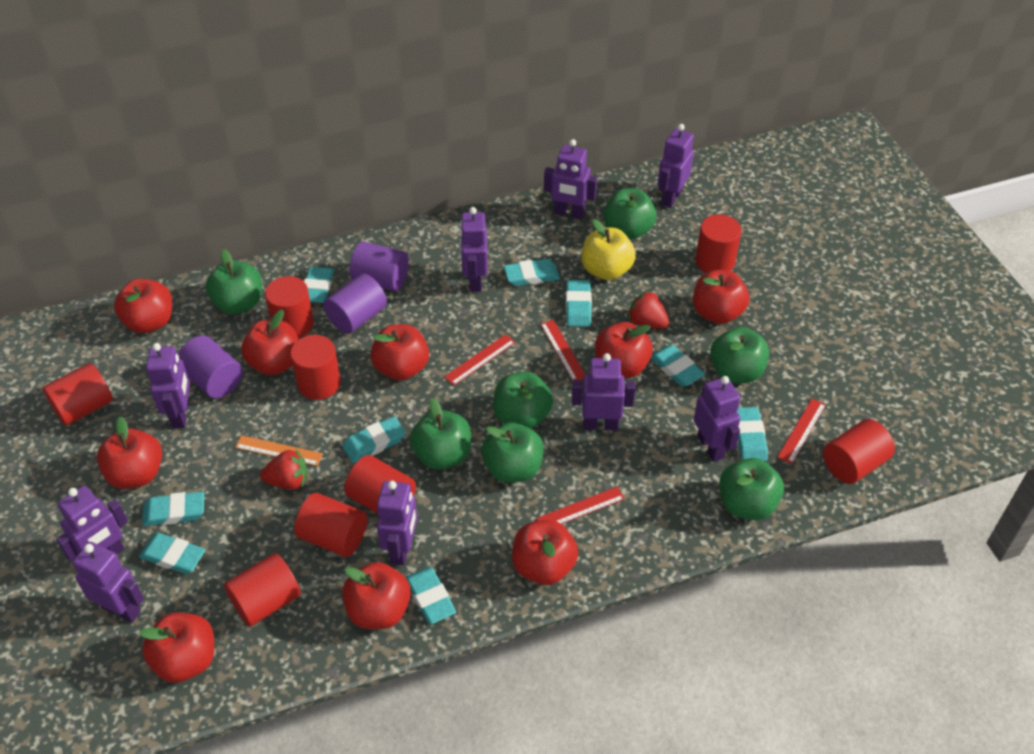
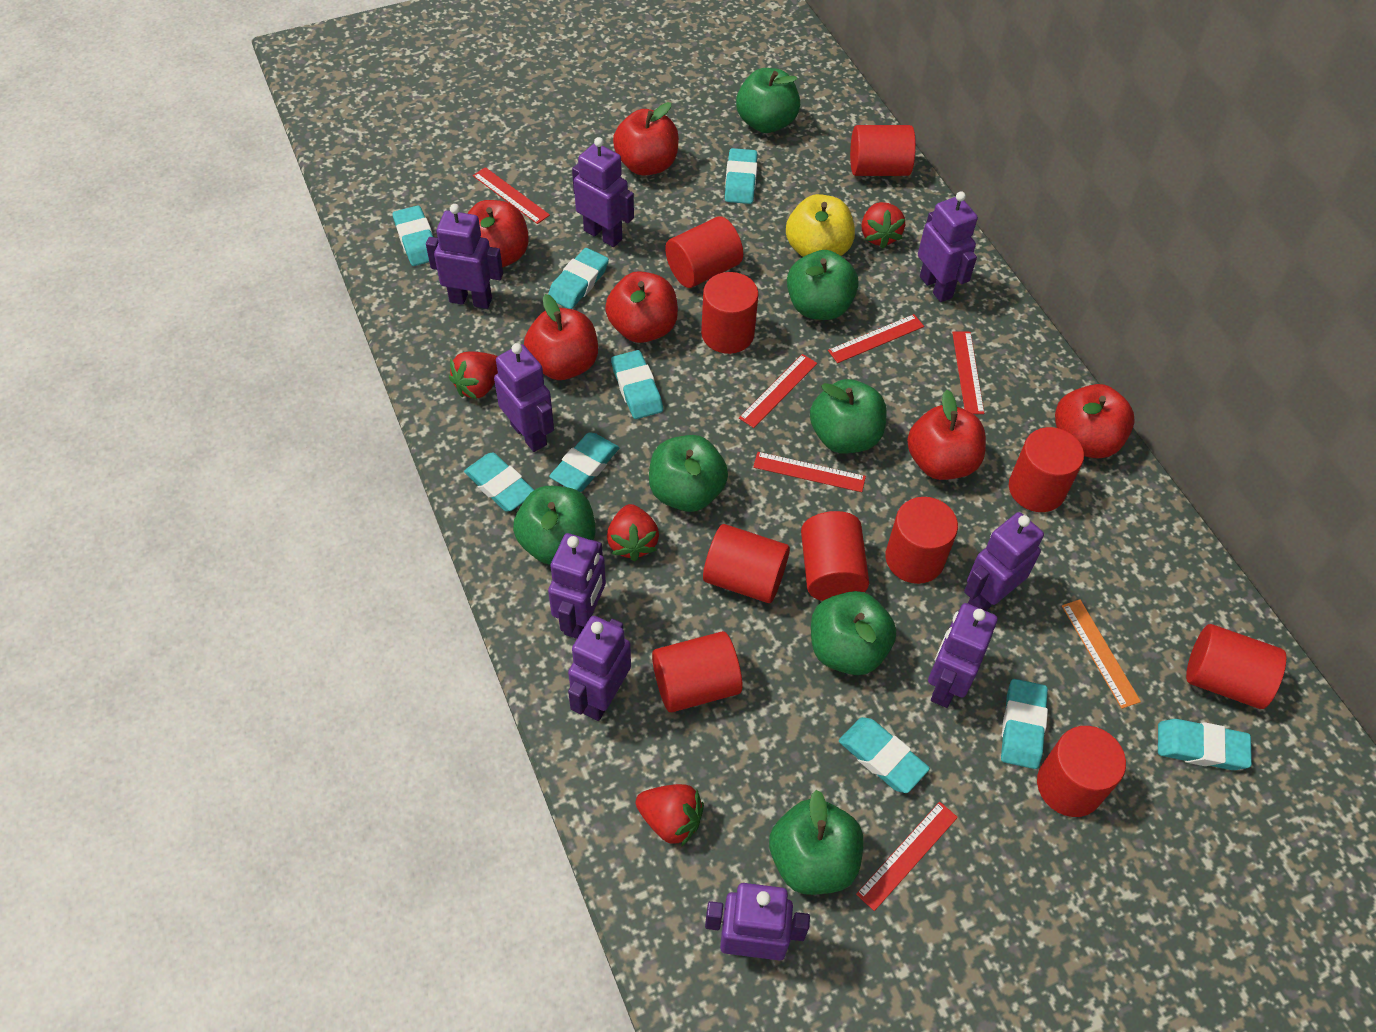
purple cylinder: 3 -> 0
red apple: 9 -> 6
red cylinder: 8 -> 10
red ruler: 4 -> 6
red strawberry: 2 -> 4

